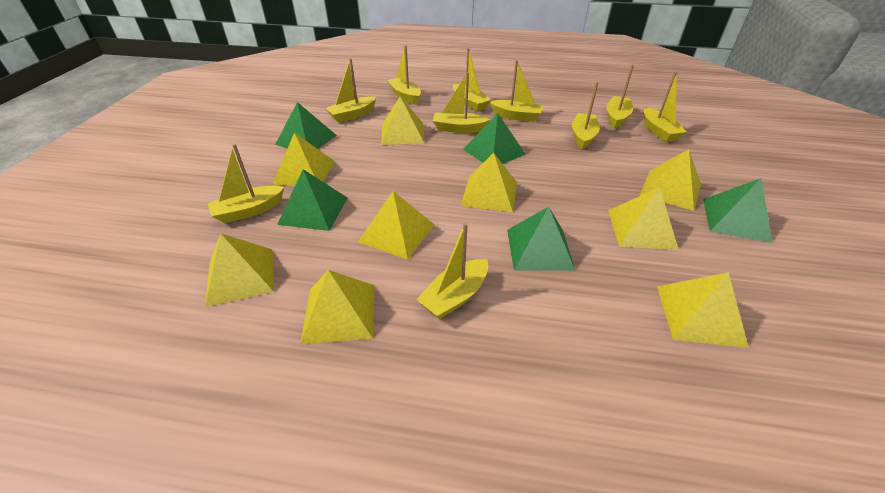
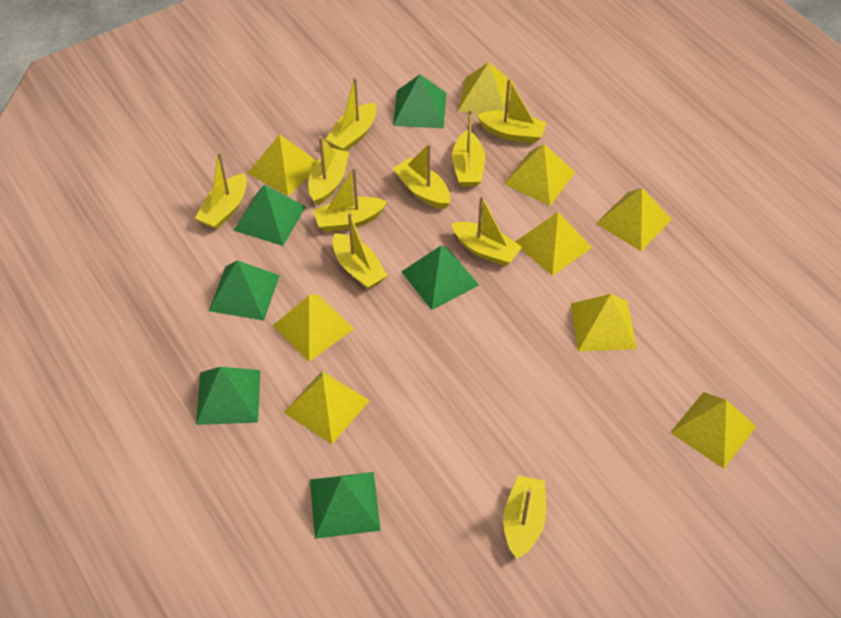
green pyramid: 5 -> 6

